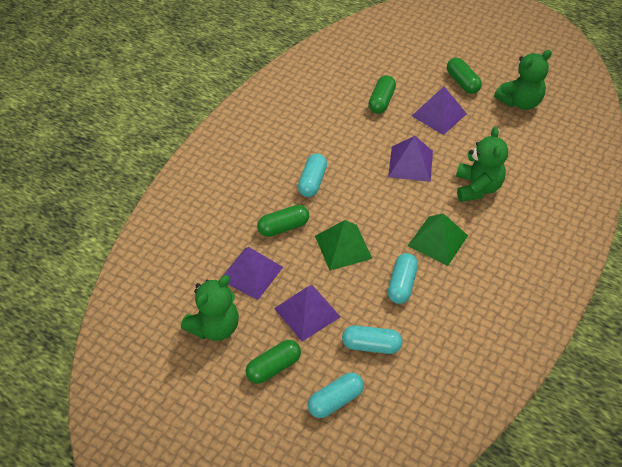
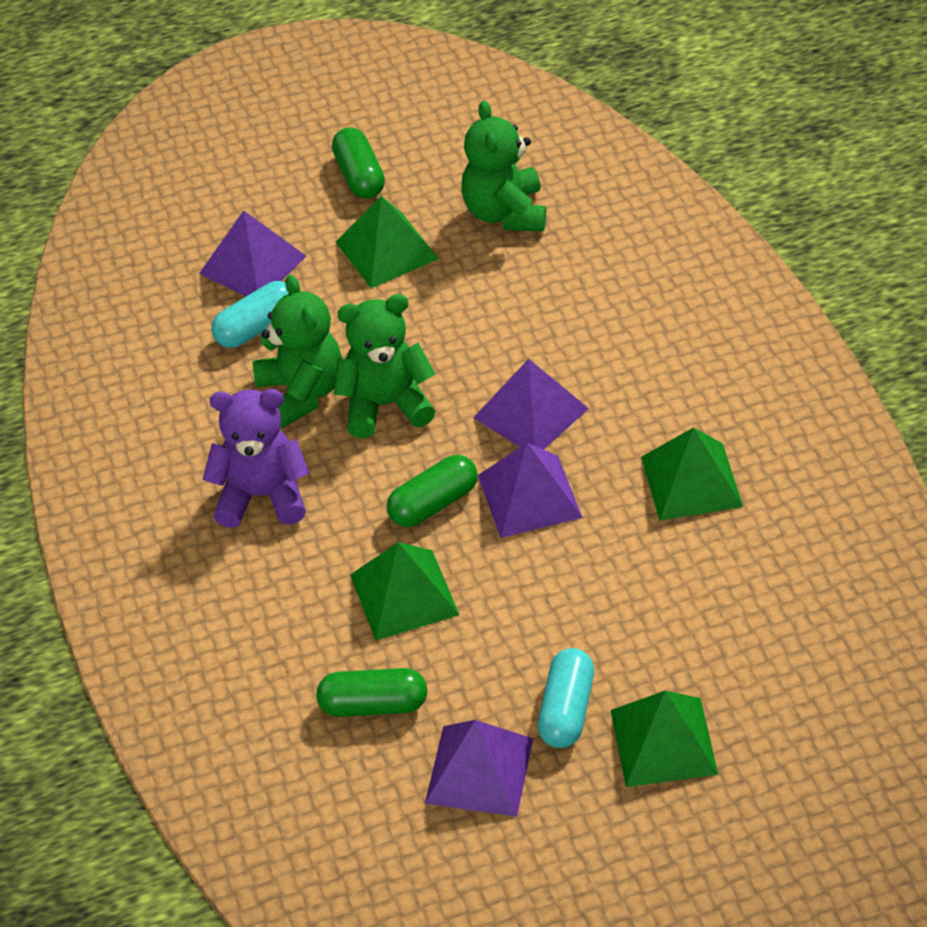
green capsule: 4 -> 3
green pyramid: 2 -> 4
purple teddy bear: 0 -> 1
turquoise capsule: 4 -> 2

